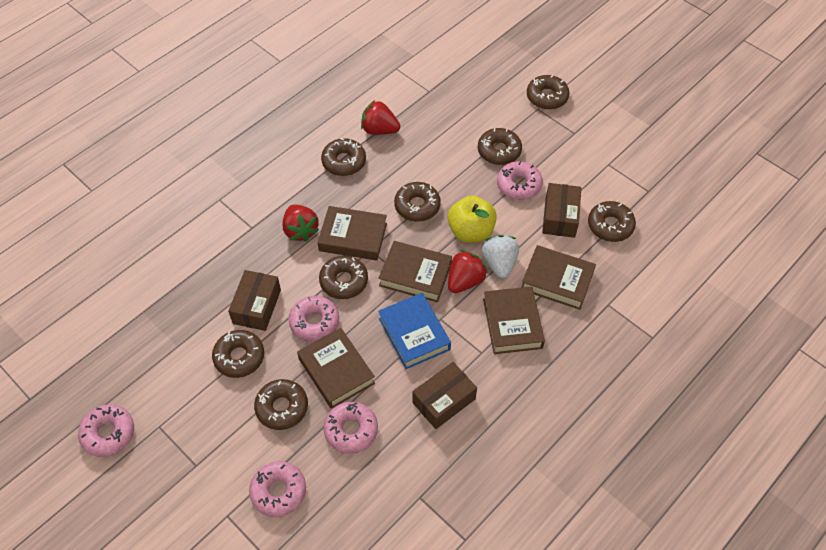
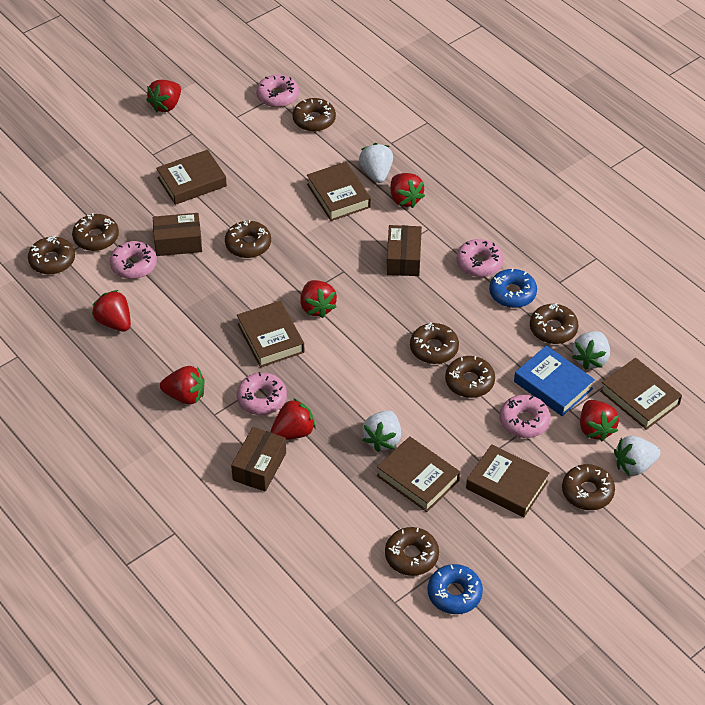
blue donut: 0 -> 2
brown book: 5 -> 6
brown donut: 8 -> 9
red strawberry: 3 -> 7
white strawberry: 1 -> 4
yellow apple: 1 -> 0

